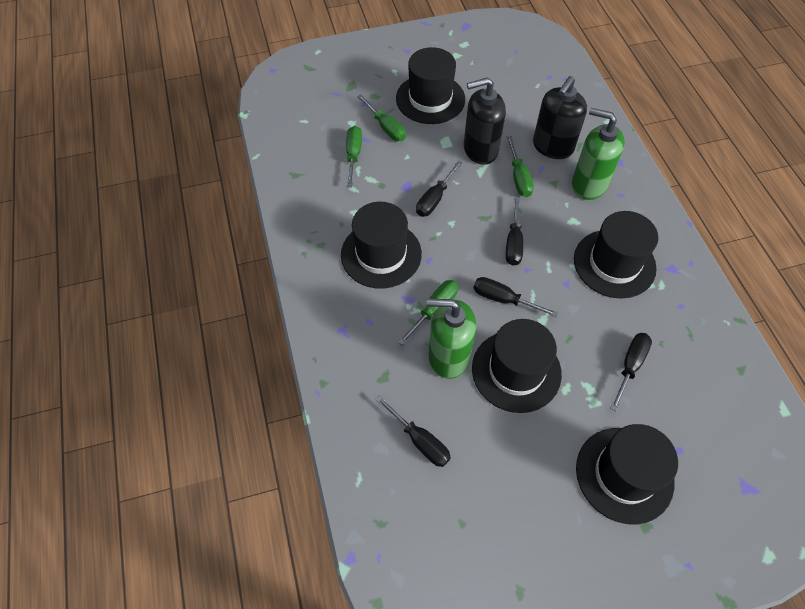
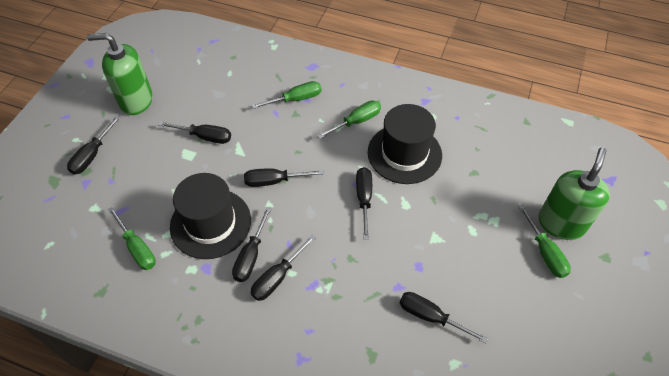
black hat: 5 -> 2
black screwdriver: 5 -> 7
black soap dispenser: 2 -> 0

